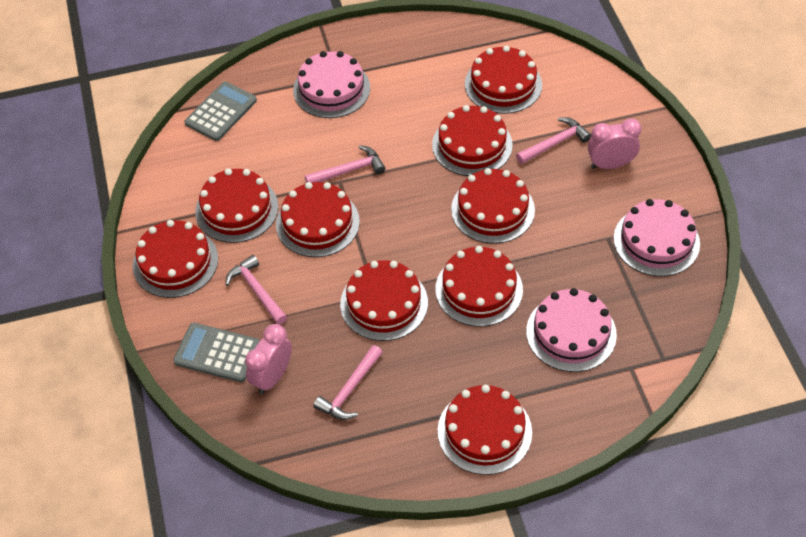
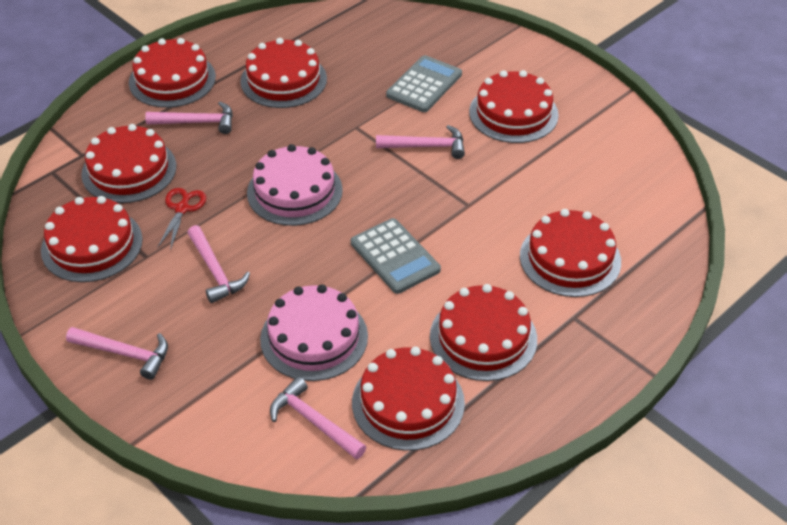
pink cake: 3 -> 2
pink clock: 2 -> 0
pink hammer: 4 -> 5
red cake: 9 -> 8
red scissors: 0 -> 1

